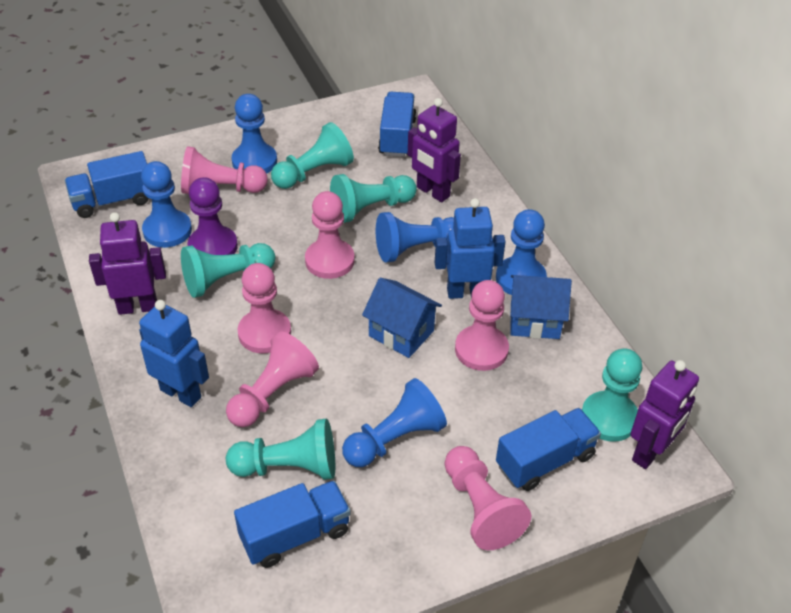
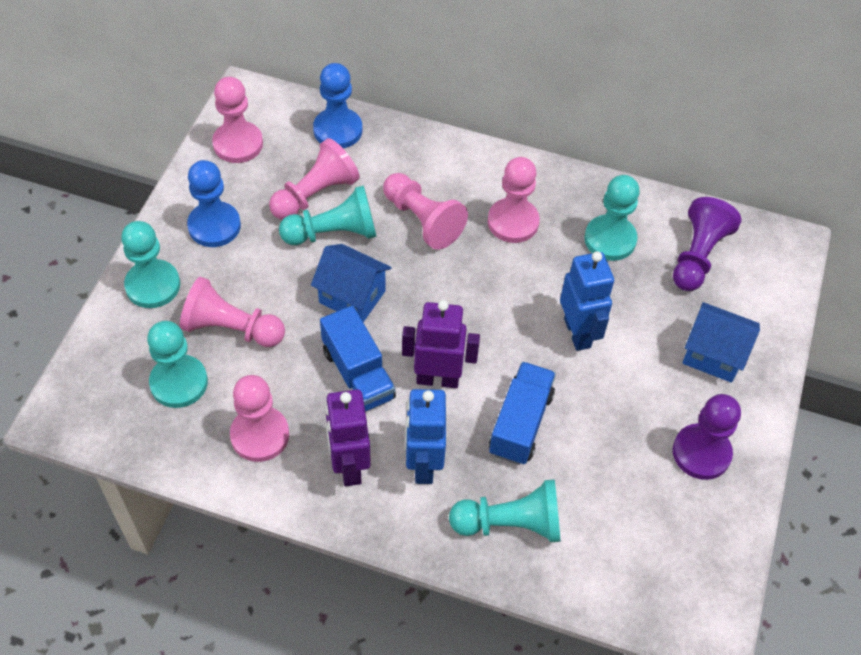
blue pawn: 5 -> 2
blue truck: 4 -> 2
purple pawn: 1 -> 2
purple robot: 3 -> 2

